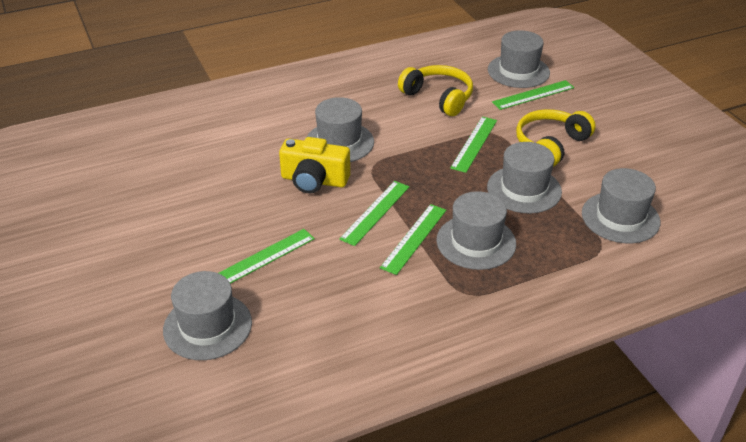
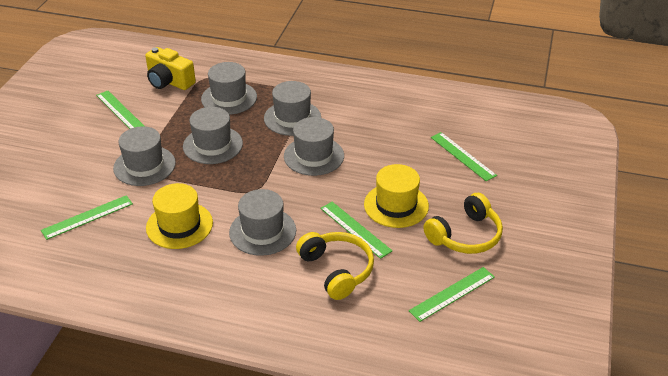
yellow hat: 0 -> 2

